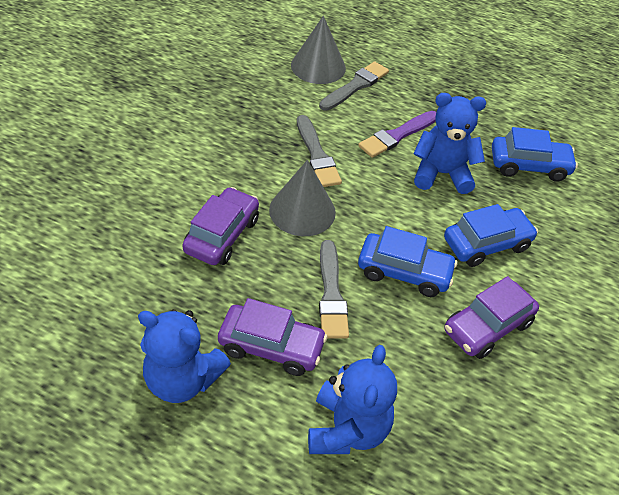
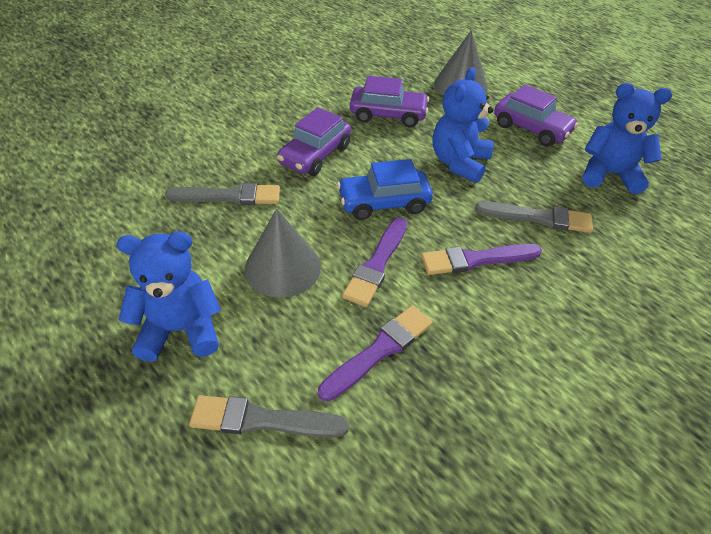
blue car: 3 -> 1
purple brush: 1 -> 3

